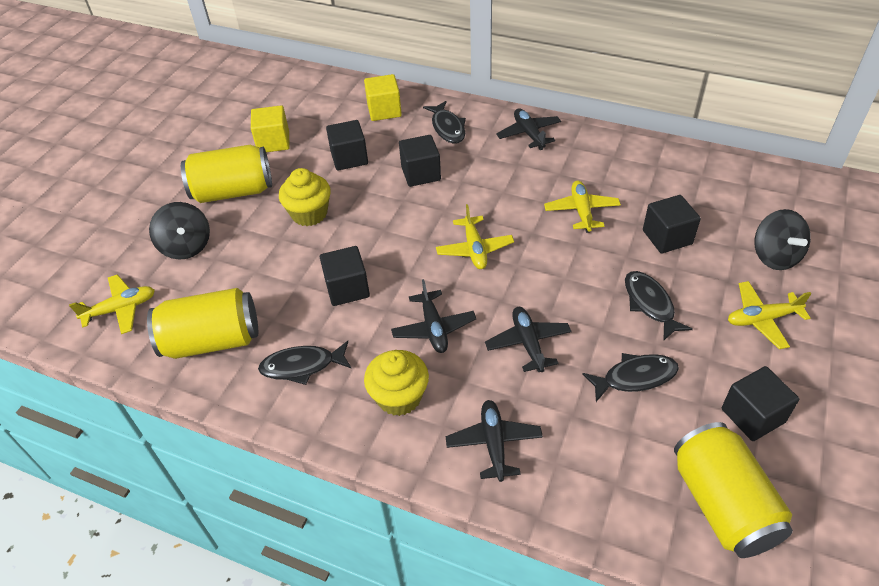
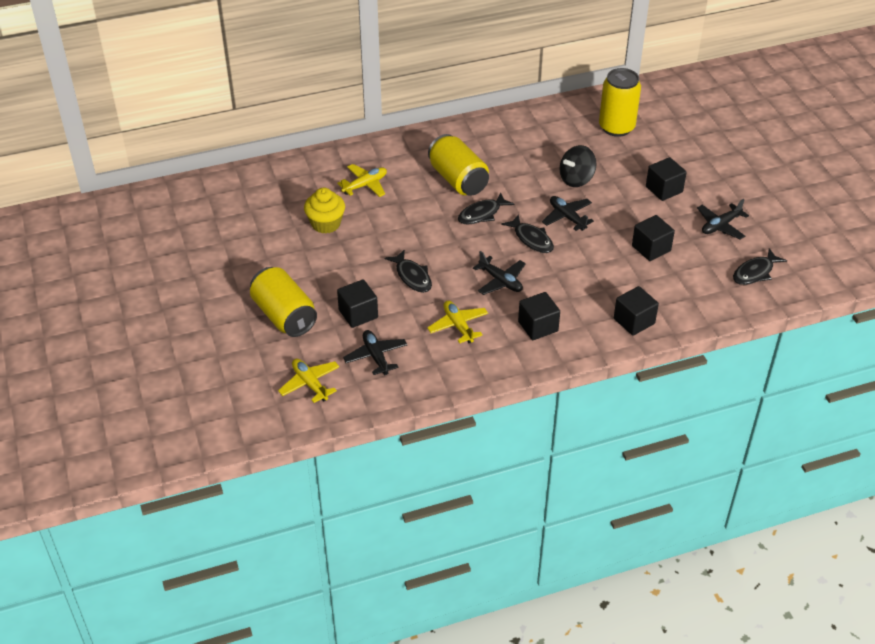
black spinning top: 2 -> 1
yellow cube: 2 -> 0
yellow cupcake: 2 -> 1
yellow plane: 4 -> 3

